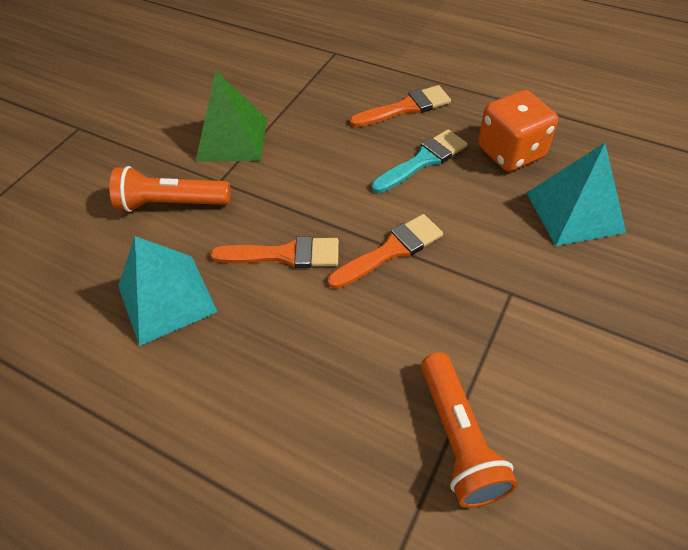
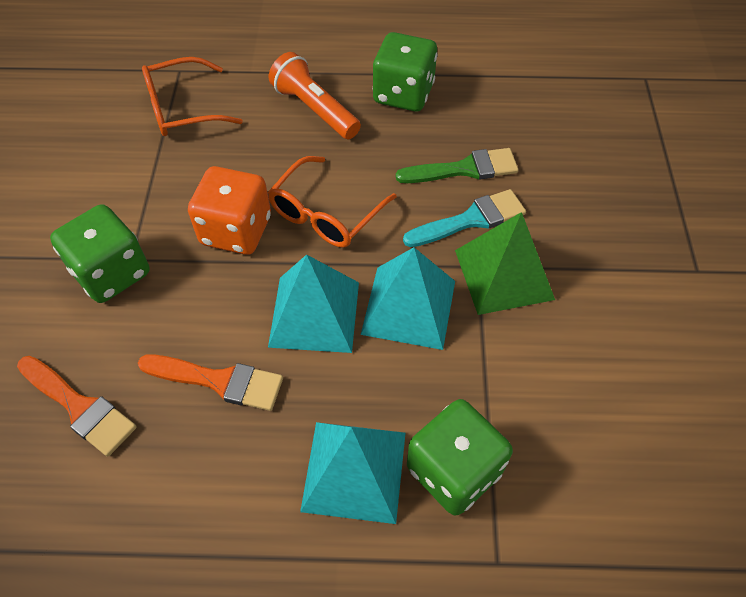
green brush: 0 -> 1
green dice: 0 -> 3
orange brush: 3 -> 2
orange flashlight: 2 -> 1
orange glasses: 0 -> 2
turquoise pyramid: 2 -> 3

